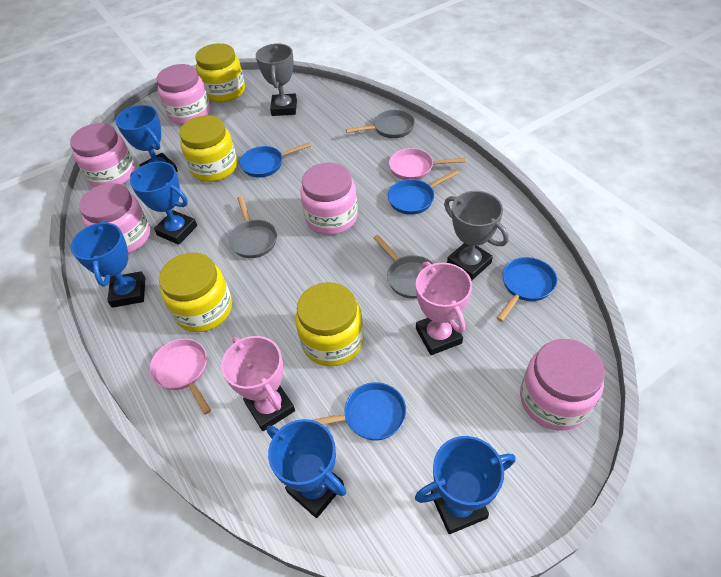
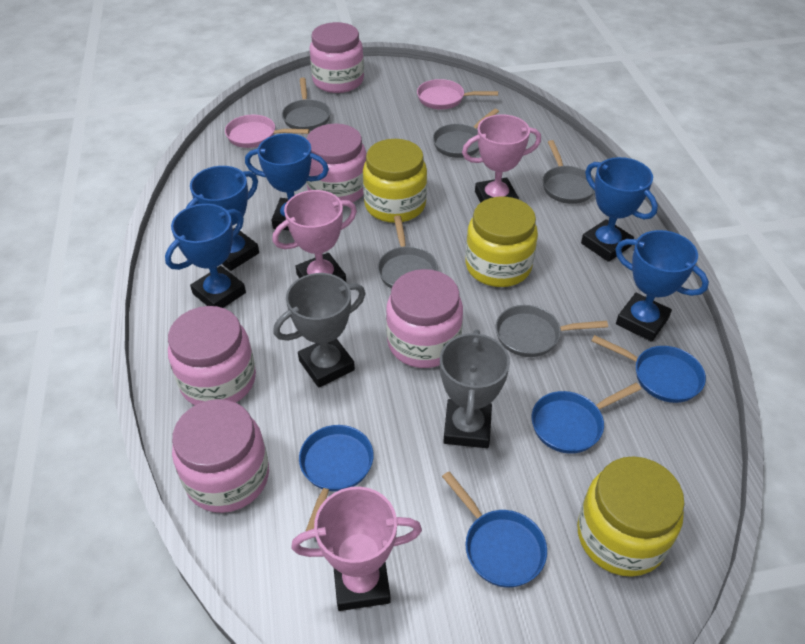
grey pan: 3 -> 5
pink trophy: 2 -> 3
yellow jar: 4 -> 3

